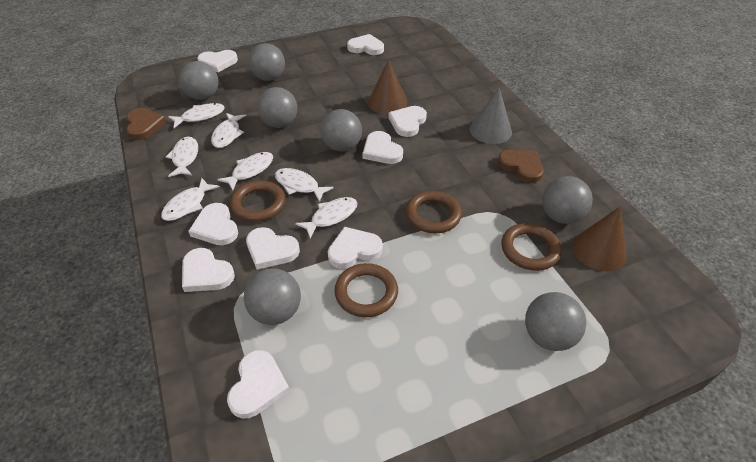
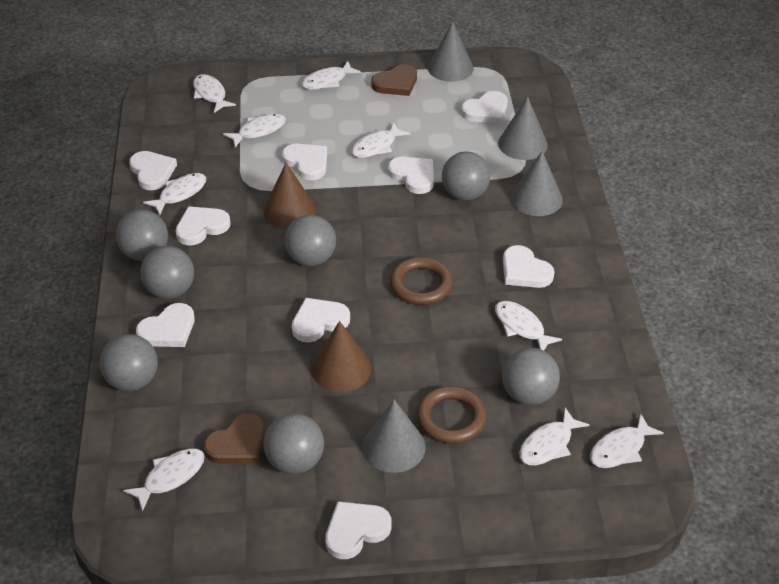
brown ring: 4 -> 2
grey cone: 1 -> 4
white fish: 7 -> 9

